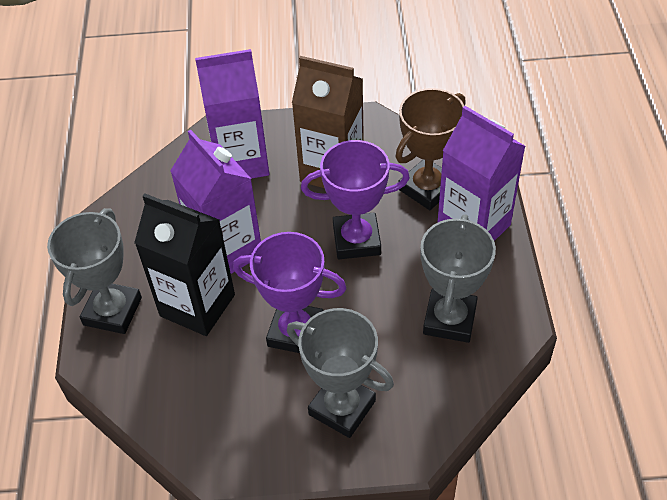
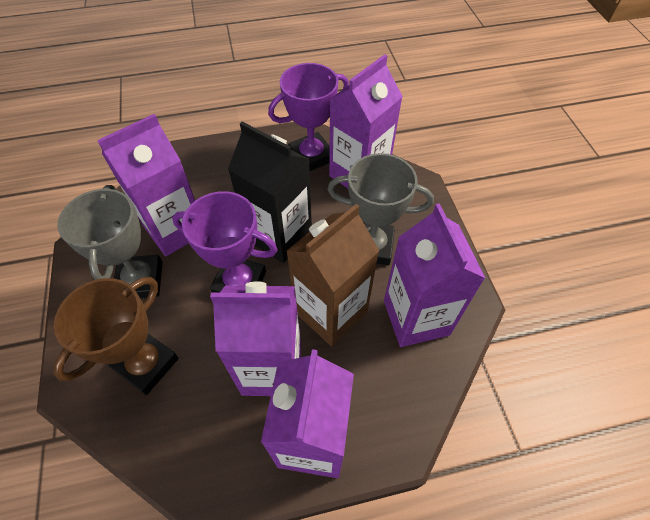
grey trophy: 3 -> 2
purple carton: 3 -> 5

